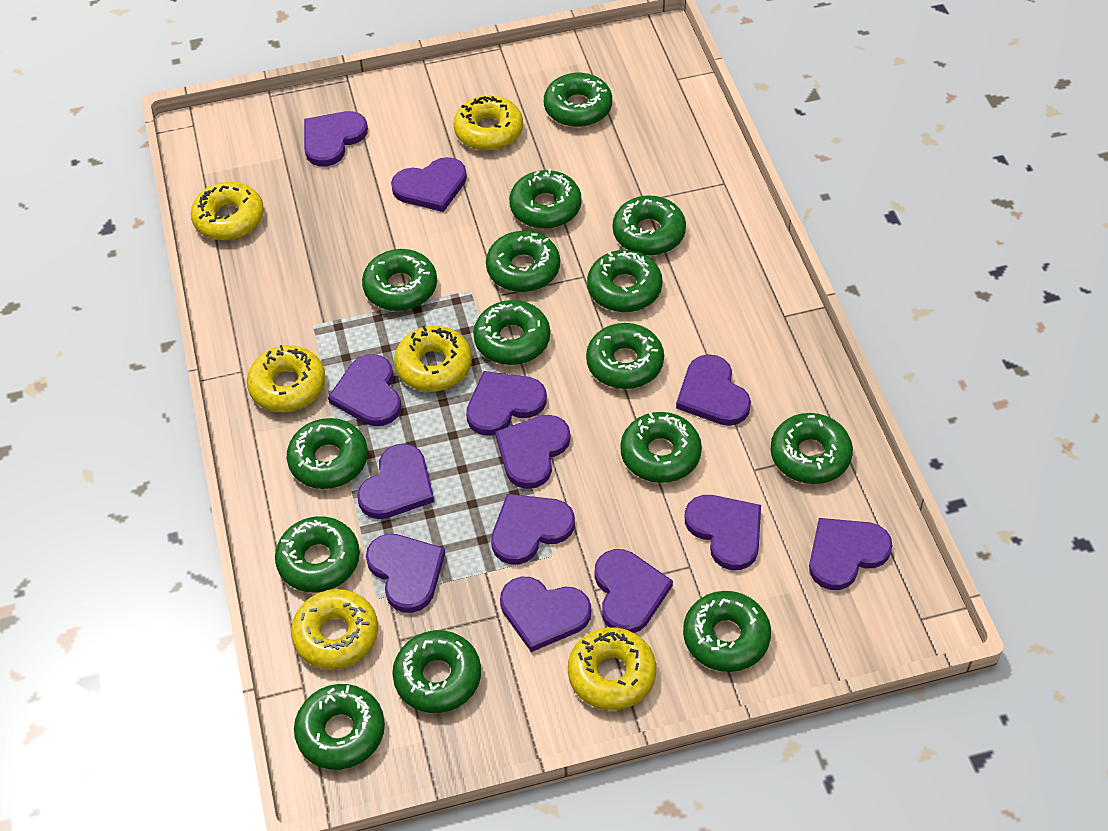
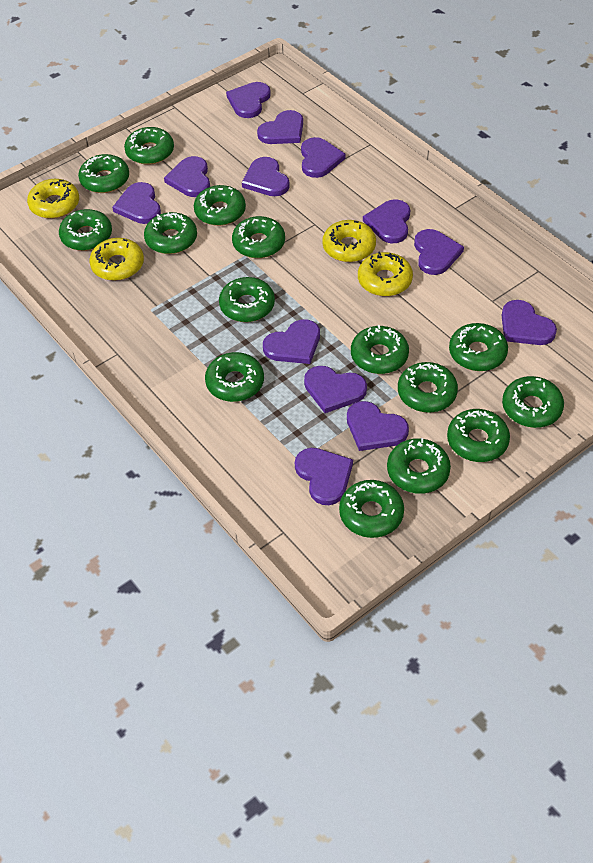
yellow donut: 6 -> 4

